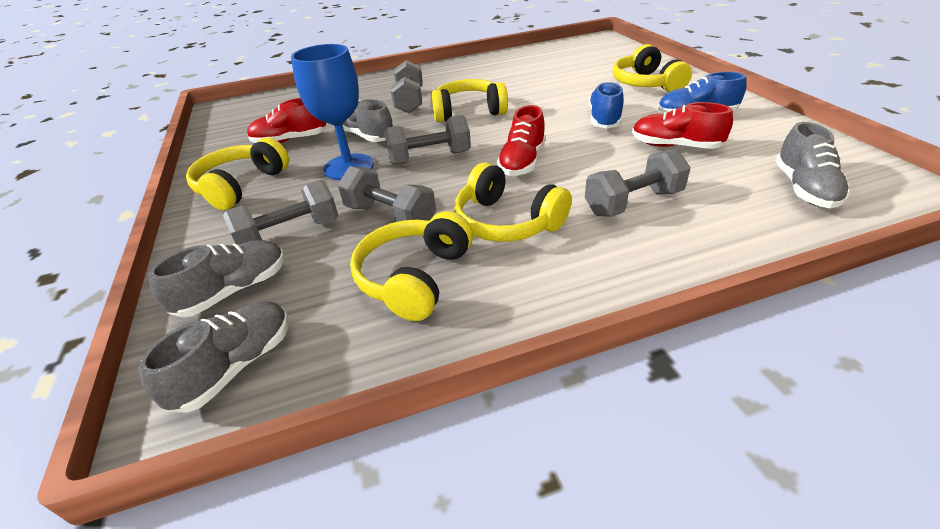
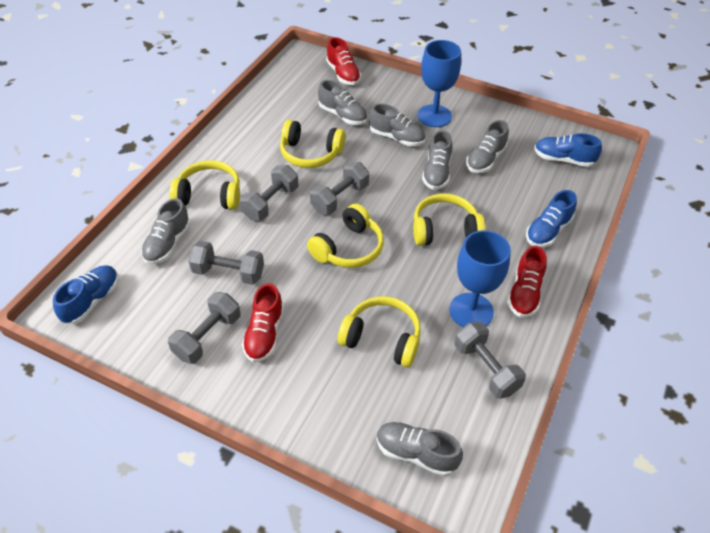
blue goblet: 1 -> 2
blue shoe: 2 -> 3
grey shoe: 4 -> 6

